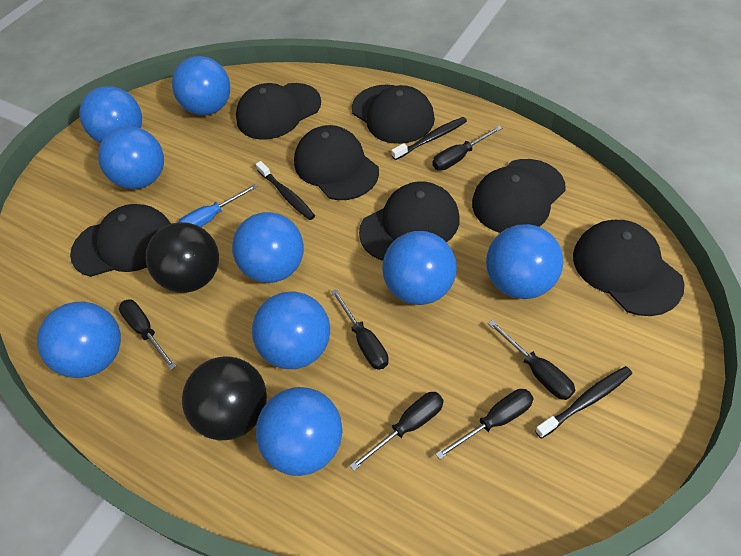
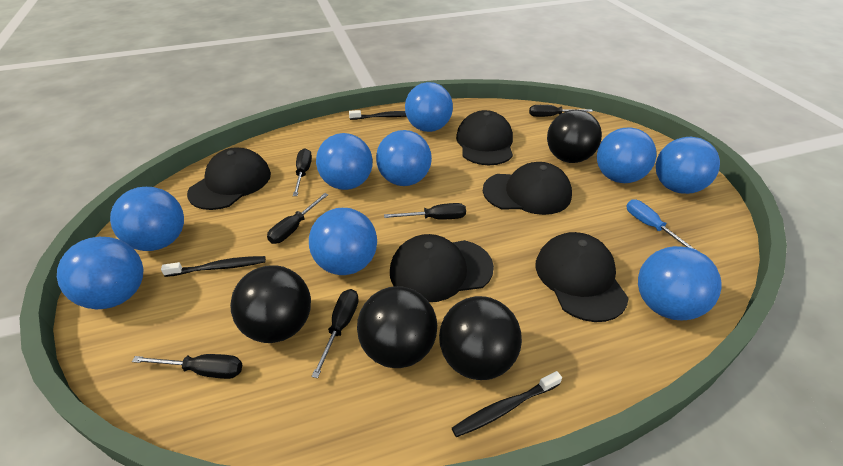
black ball: 2 -> 4
black cap: 7 -> 5

